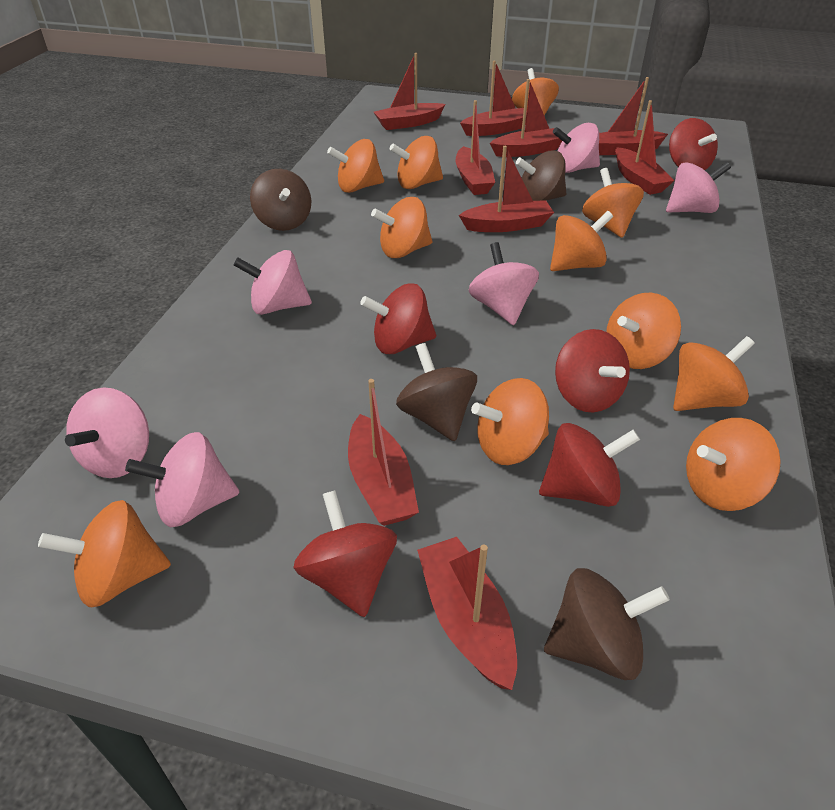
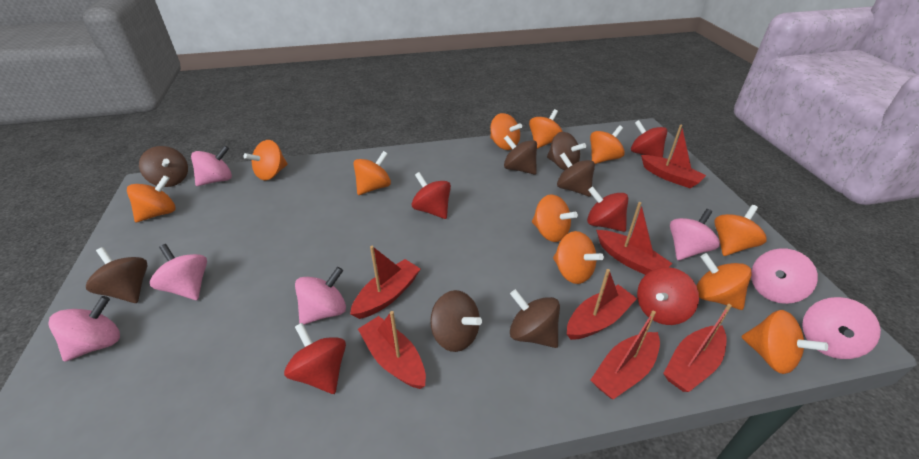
brown spinning top: 4 -> 7
pink spinning top: 6 -> 7
red boat: 9 -> 7

